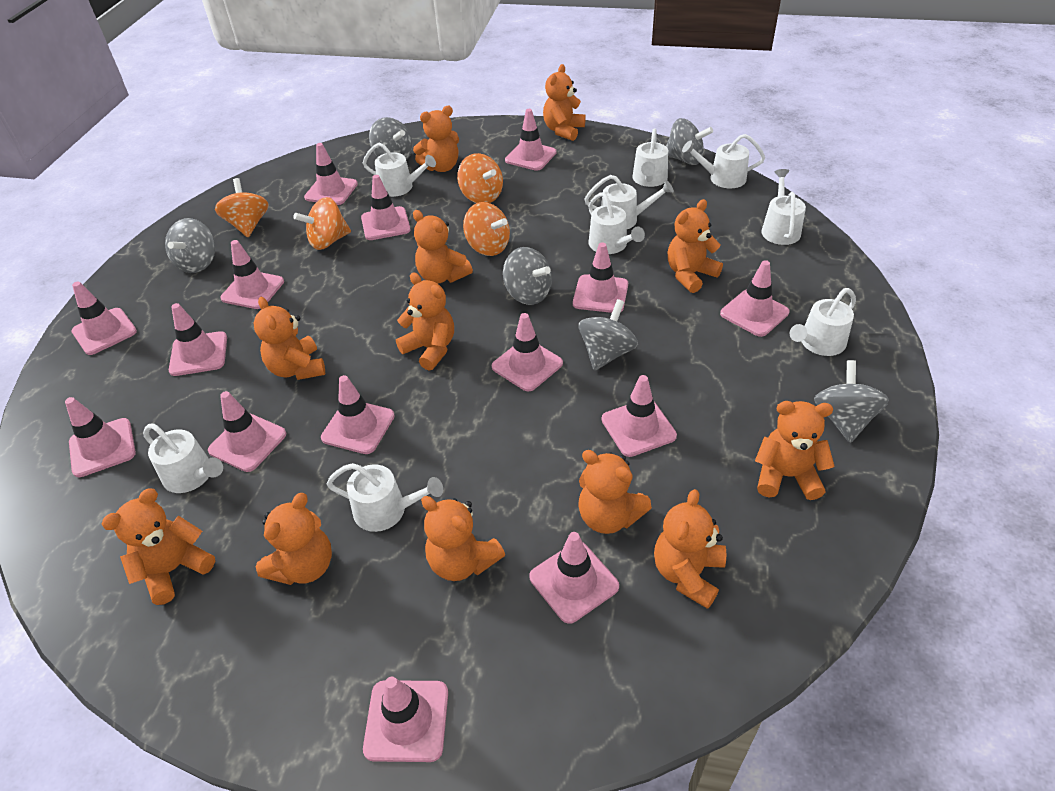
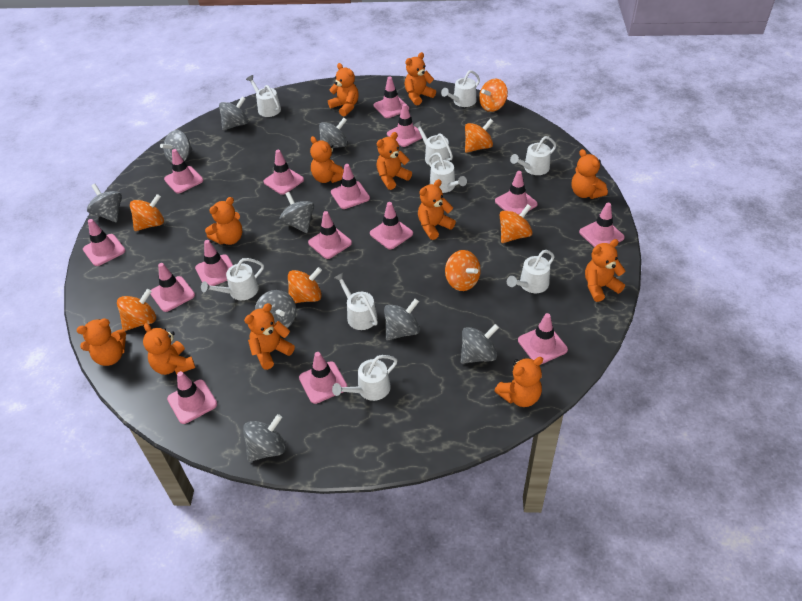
grey spinning top: 6 -> 9
orange spinning top: 4 -> 7

